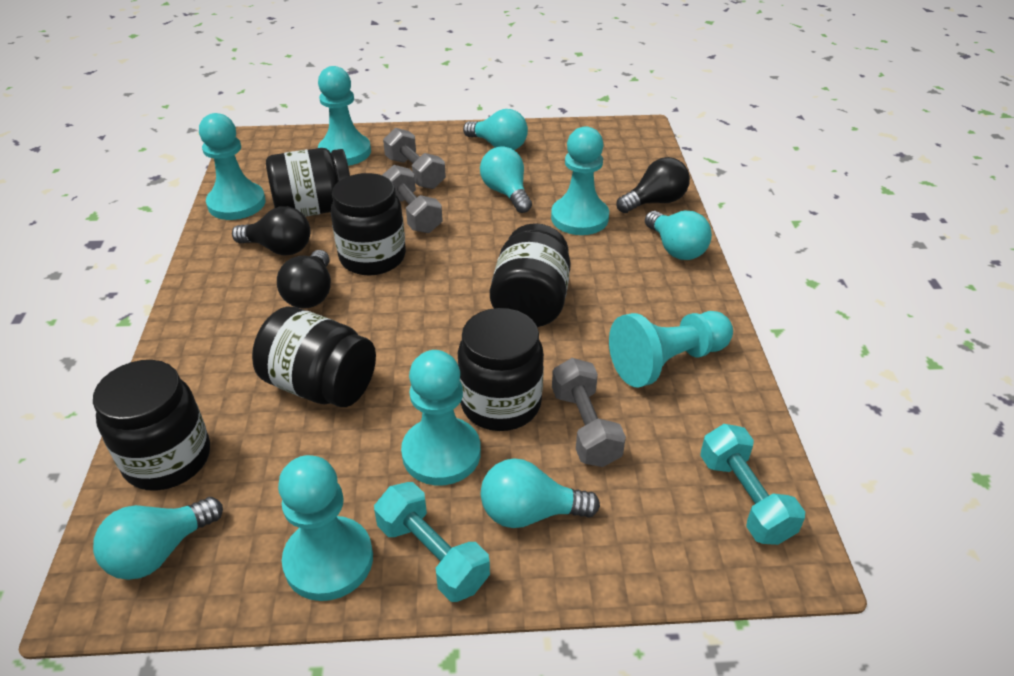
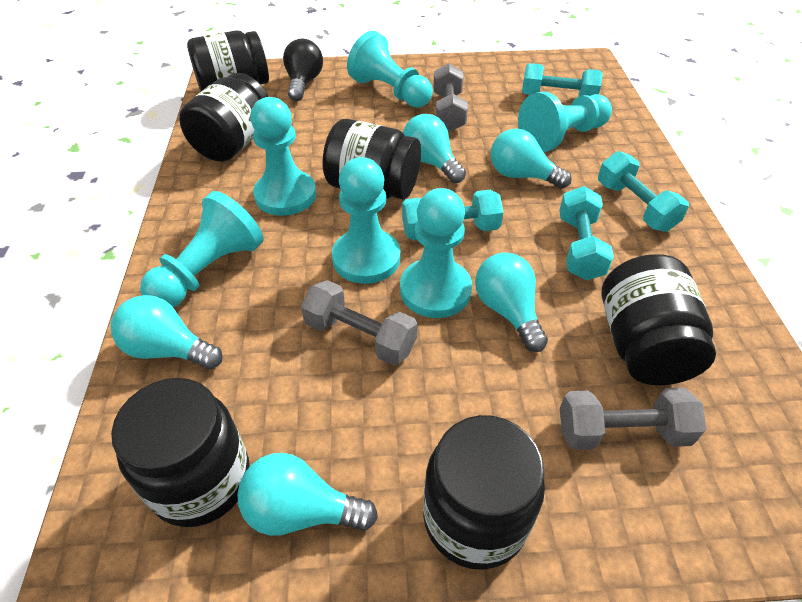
black light bulb: 3 -> 1
turquoise dumbbell: 2 -> 4

